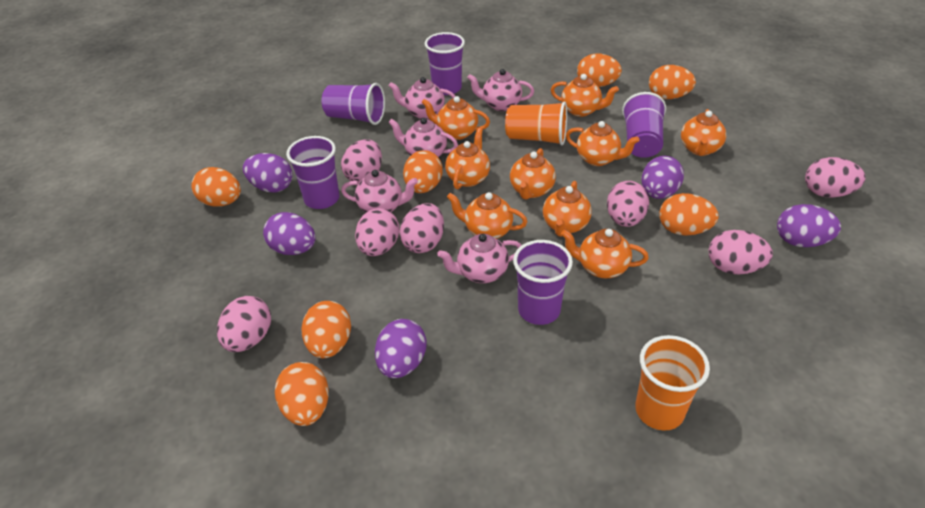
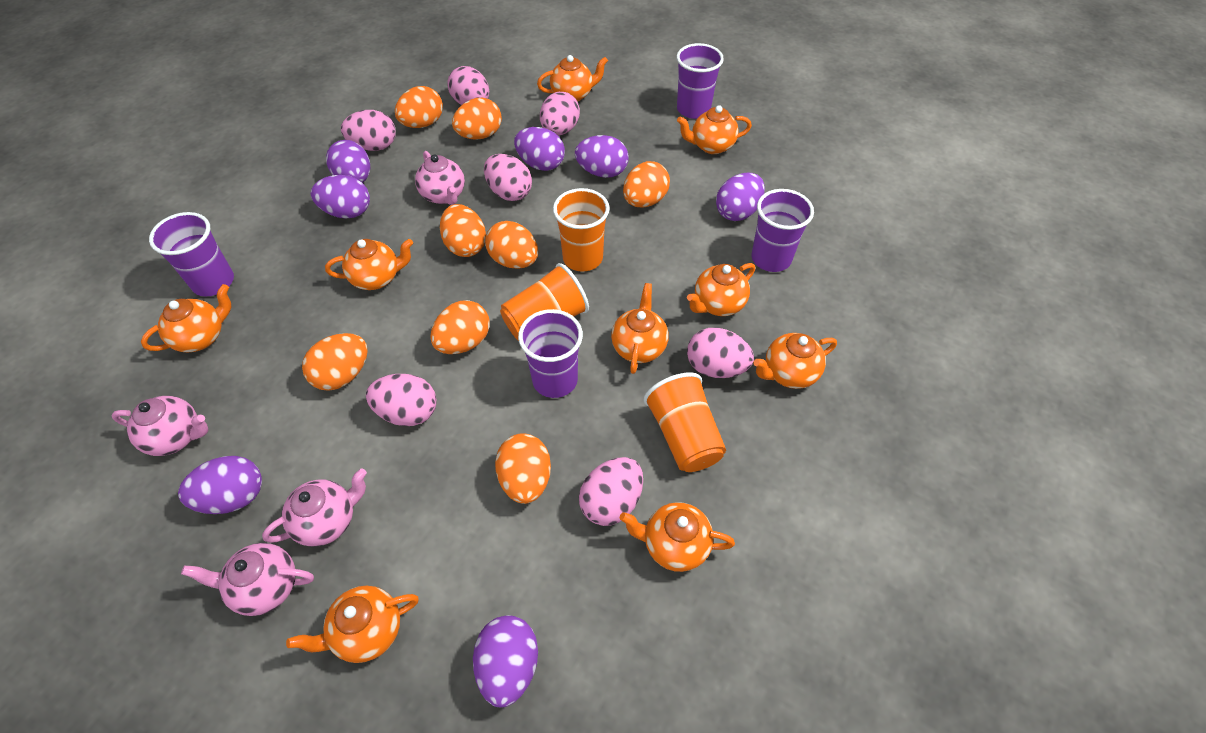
orange cup: 2 -> 3
orange egg: 7 -> 8
pink teapot: 5 -> 4
purple cup: 5 -> 4
purple egg: 5 -> 7

